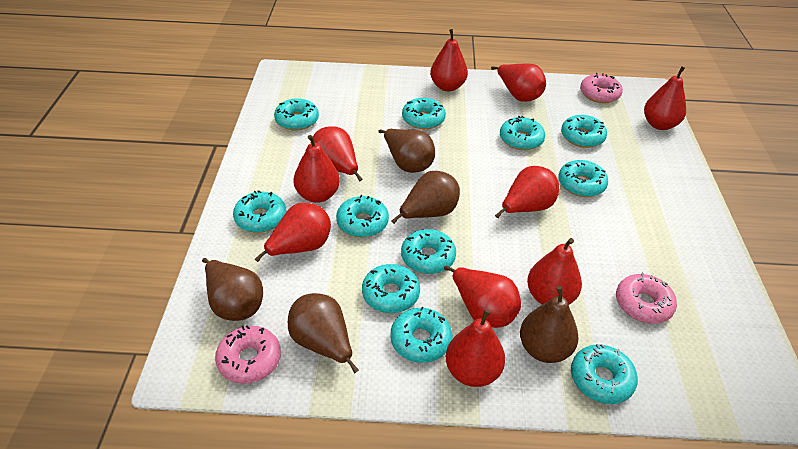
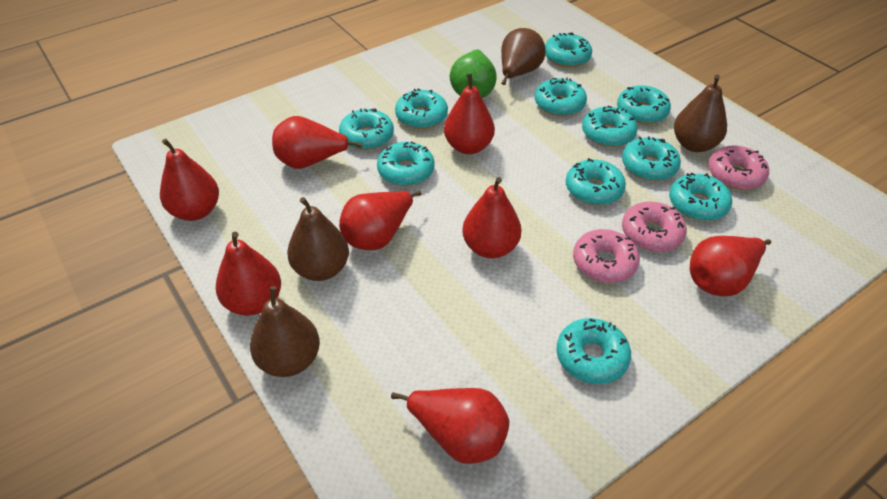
brown pear: 5 -> 4
green pear: 0 -> 1
red pear: 10 -> 8

